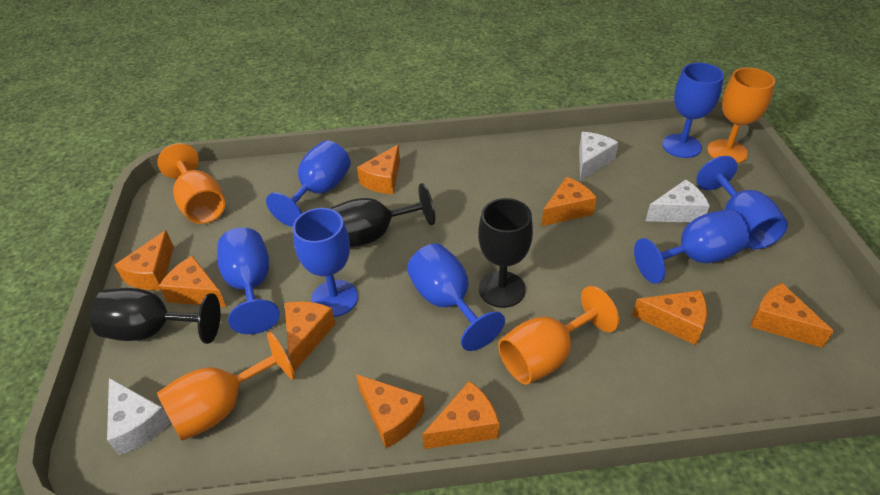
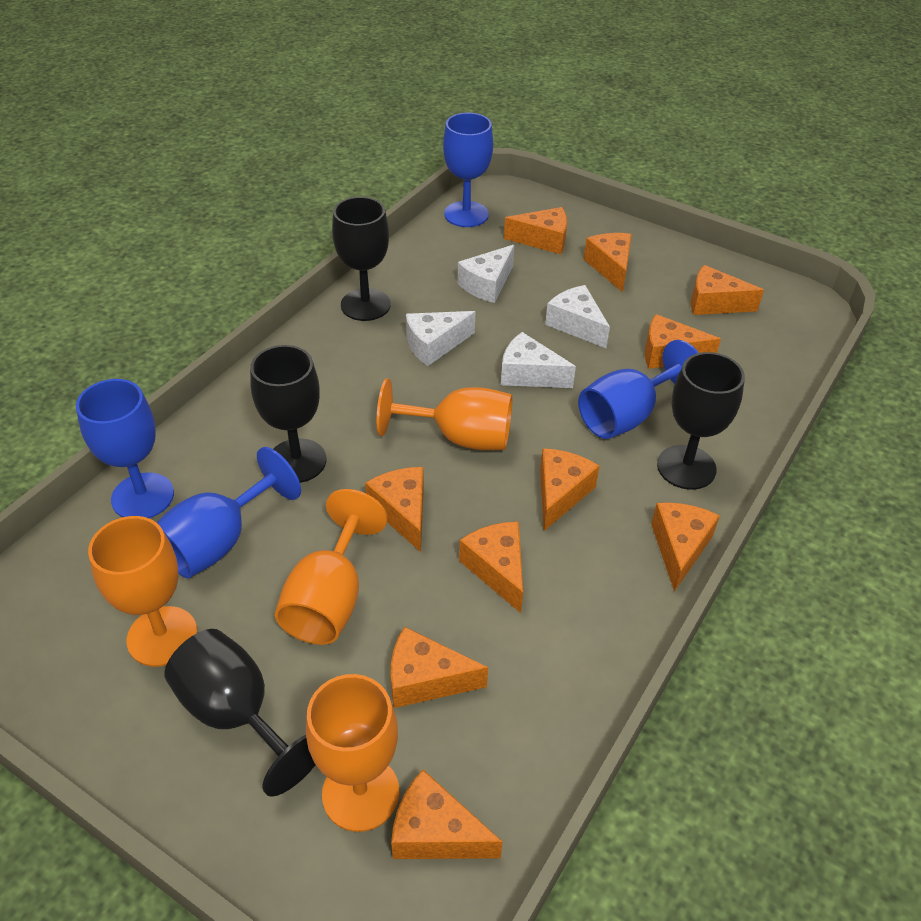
black goblet: 3 -> 4
blue goblet: 7 -> 4
orange cheese: 9 -> 10
white cheese: 3 -> 4

